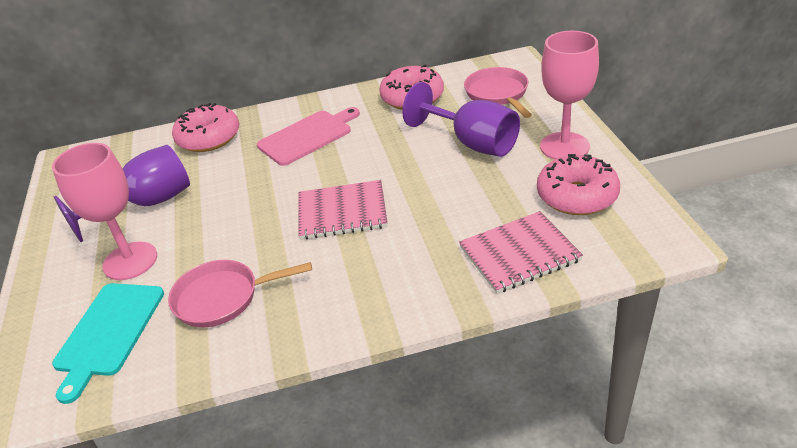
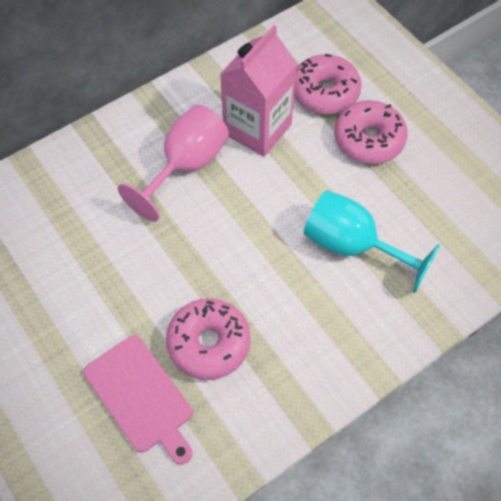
pink carton: 0 -> 1
pink goblet: 2 -> 1
pink notebook: 2 -> 0
pink pan: 2 -> 0
purple goblet: 2 -> 0
turquoise cutting board: 1 -> 0
turquoise goblet: 0 -> 1

